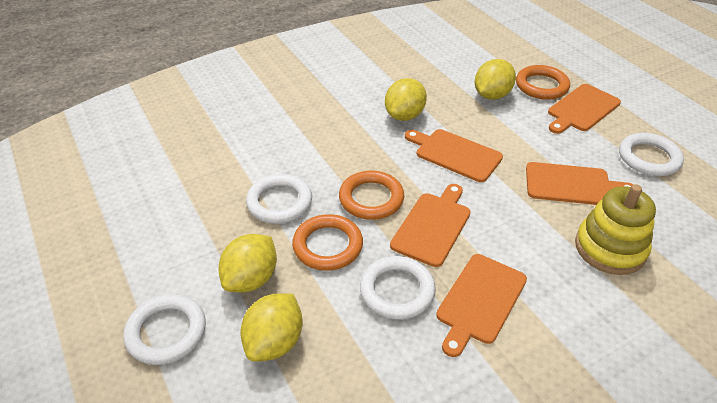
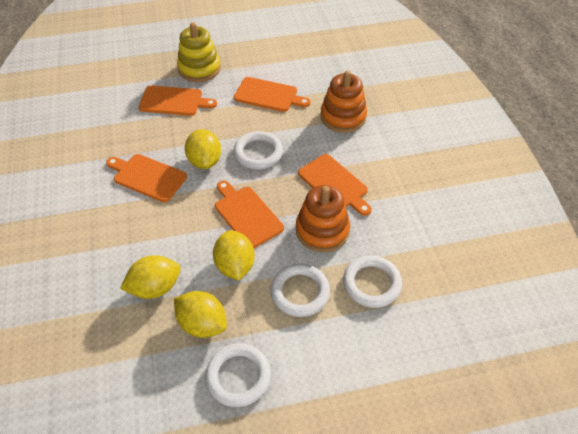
orange ring: 3 -> 0
orange stacking toy: 0 -> 2

